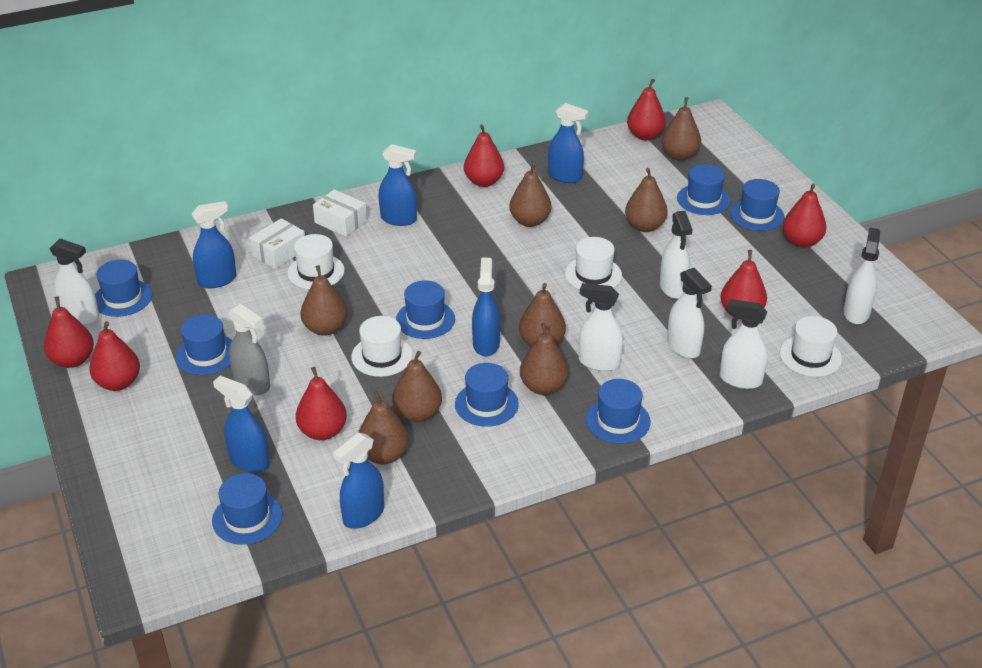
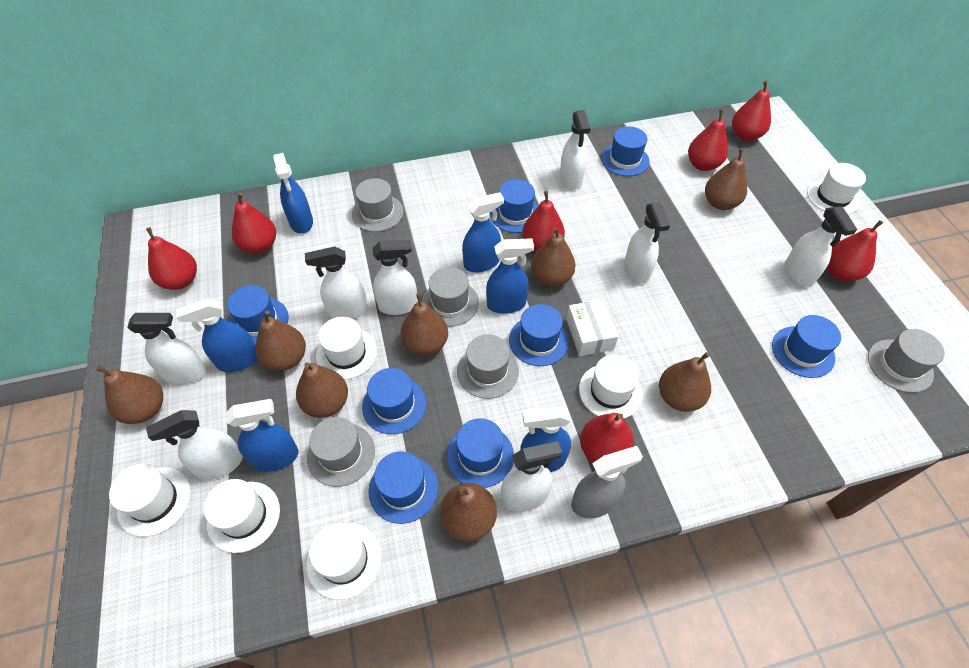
grey hat: 0 -> 5
white box: 2 -> 1
white hat: 4 -> 6
white spray bottle: 6 -> 8

